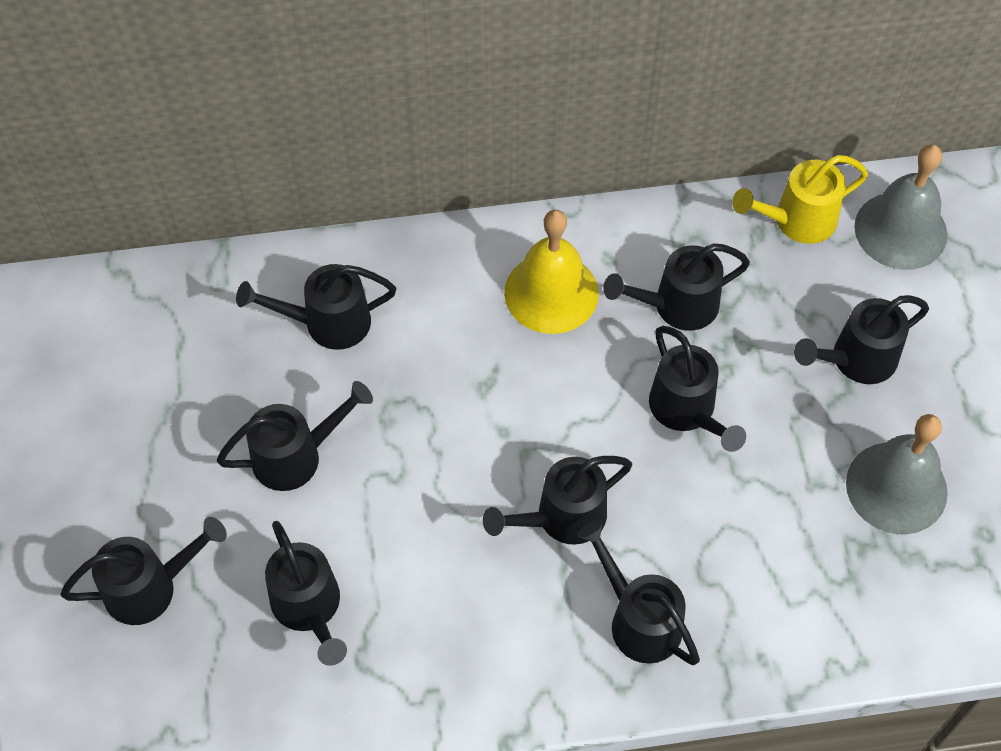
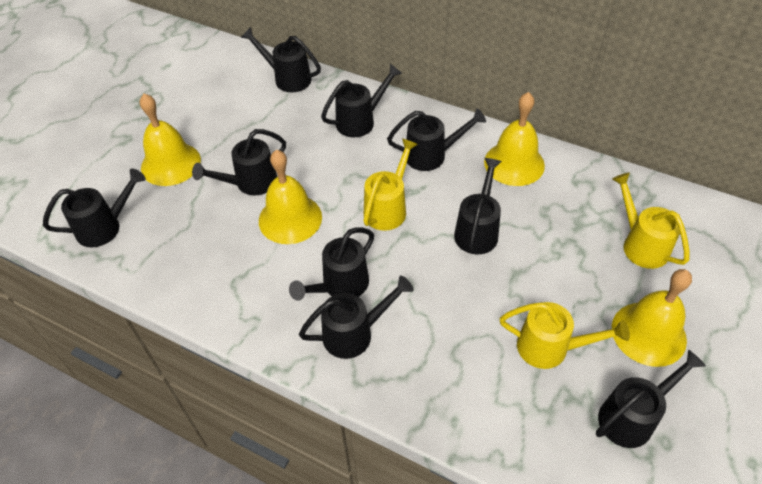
grey bell: 2 -> 0
yellow bell: 1 -> 4
yellow watering can: 1 -> 3

